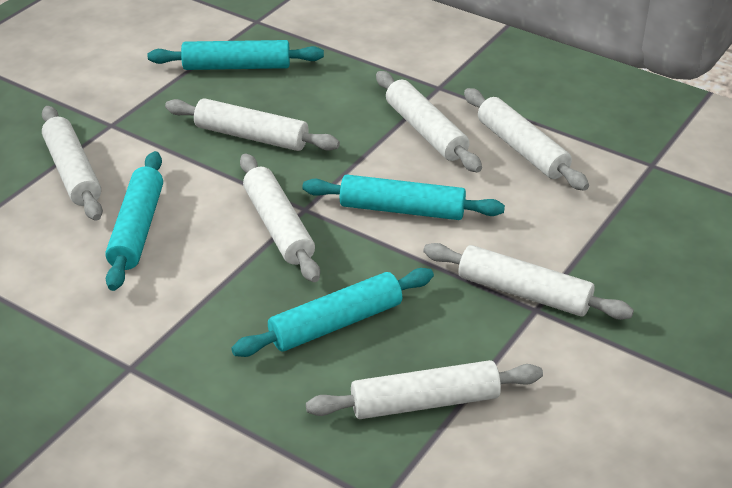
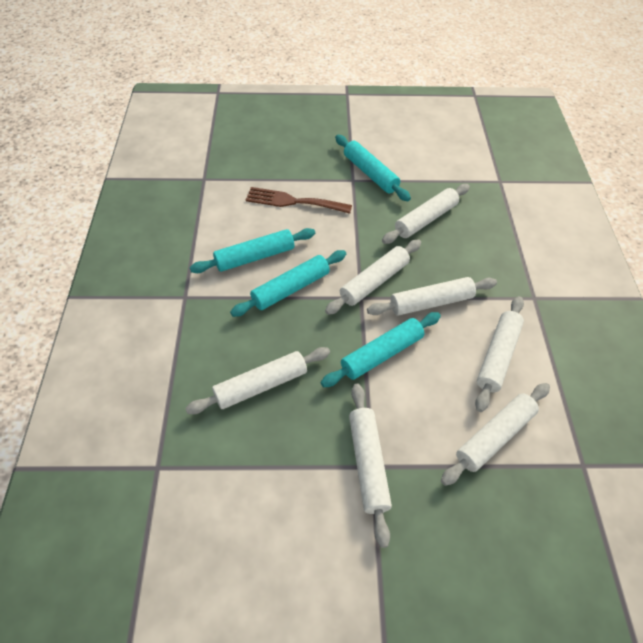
brown fork: 0 -> 1

